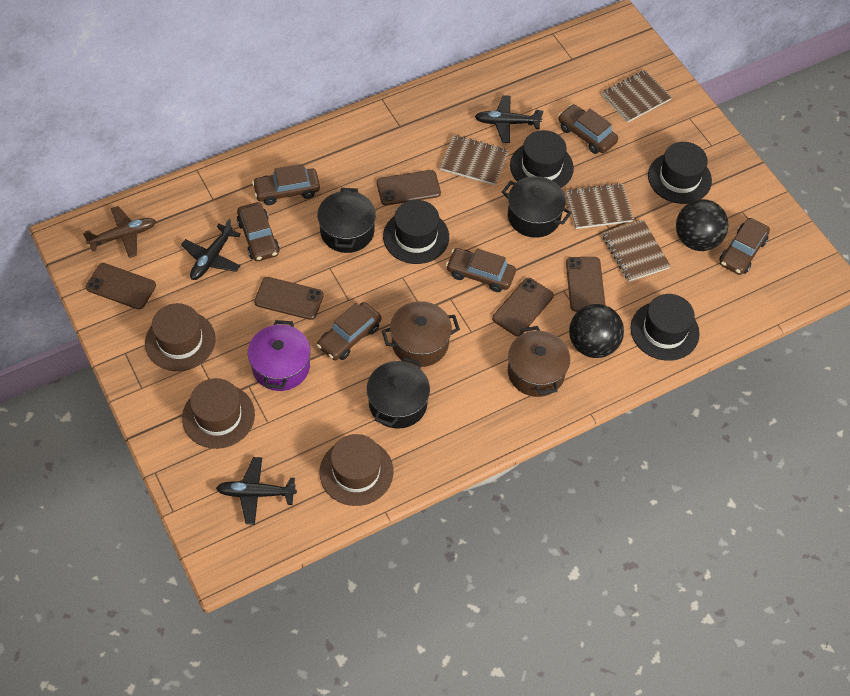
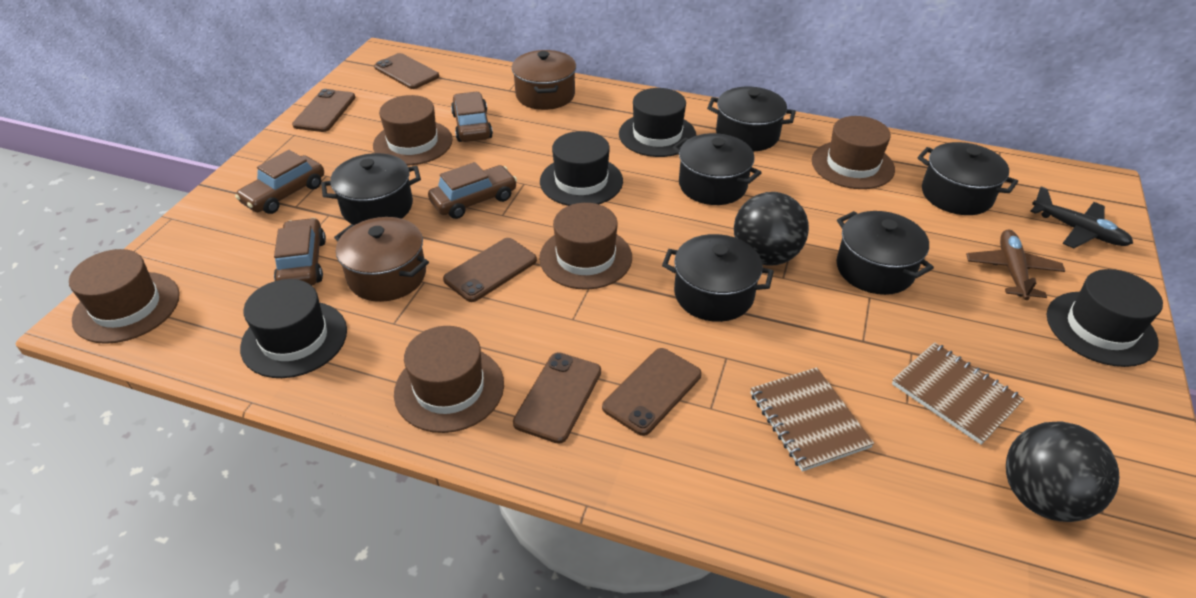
black plane: 3 -> 1
black pot: 3 -> 6
brown car: 6 -> 4
brown hat: 3 -> 5
brown notebook: 4 -> 2
purple pot: 1 -> 0

